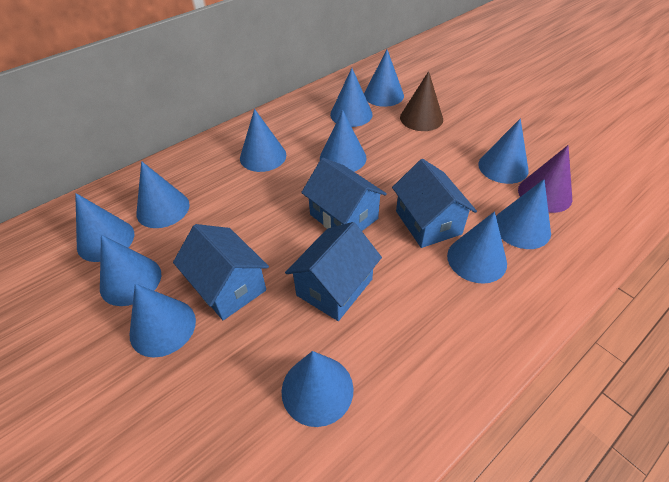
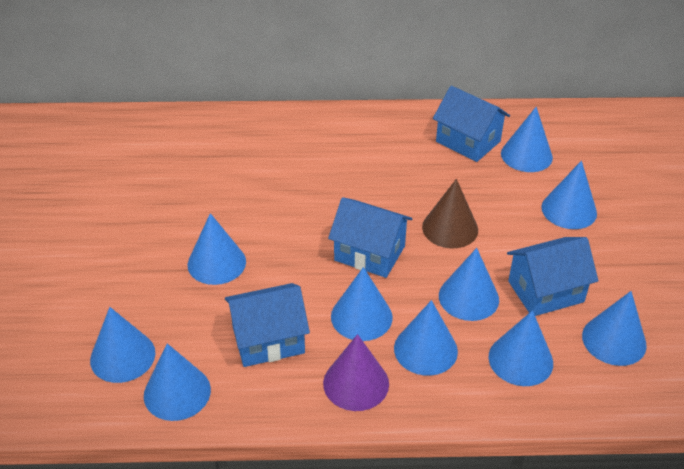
blue cone: 12 -> 10

